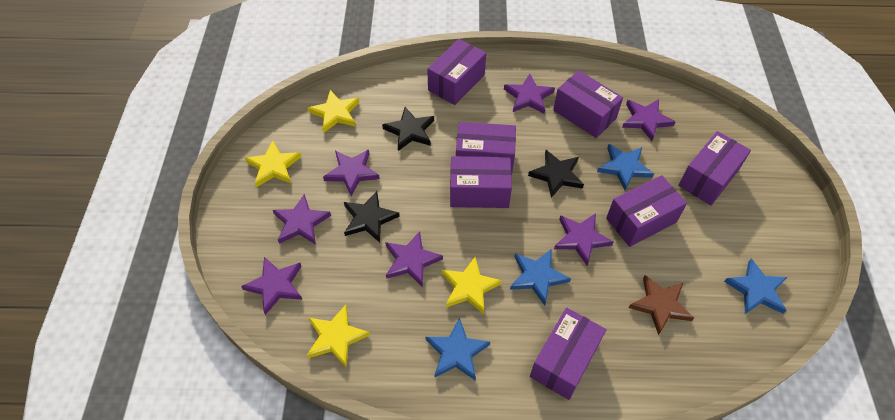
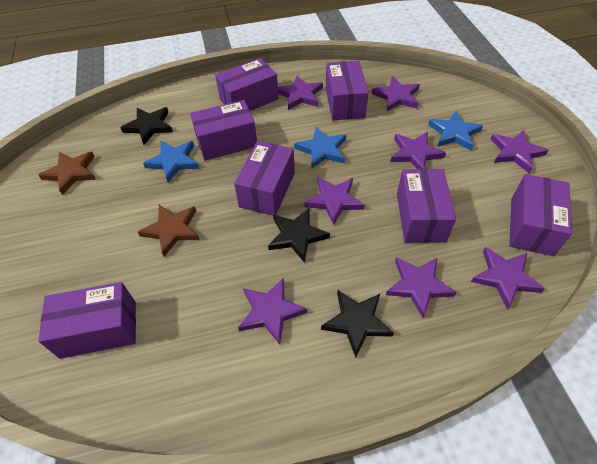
blue star: 4 -> 3
brown star: 1 -> 2
purple star: 7 -> 8
yellow star: 4 -> 0

